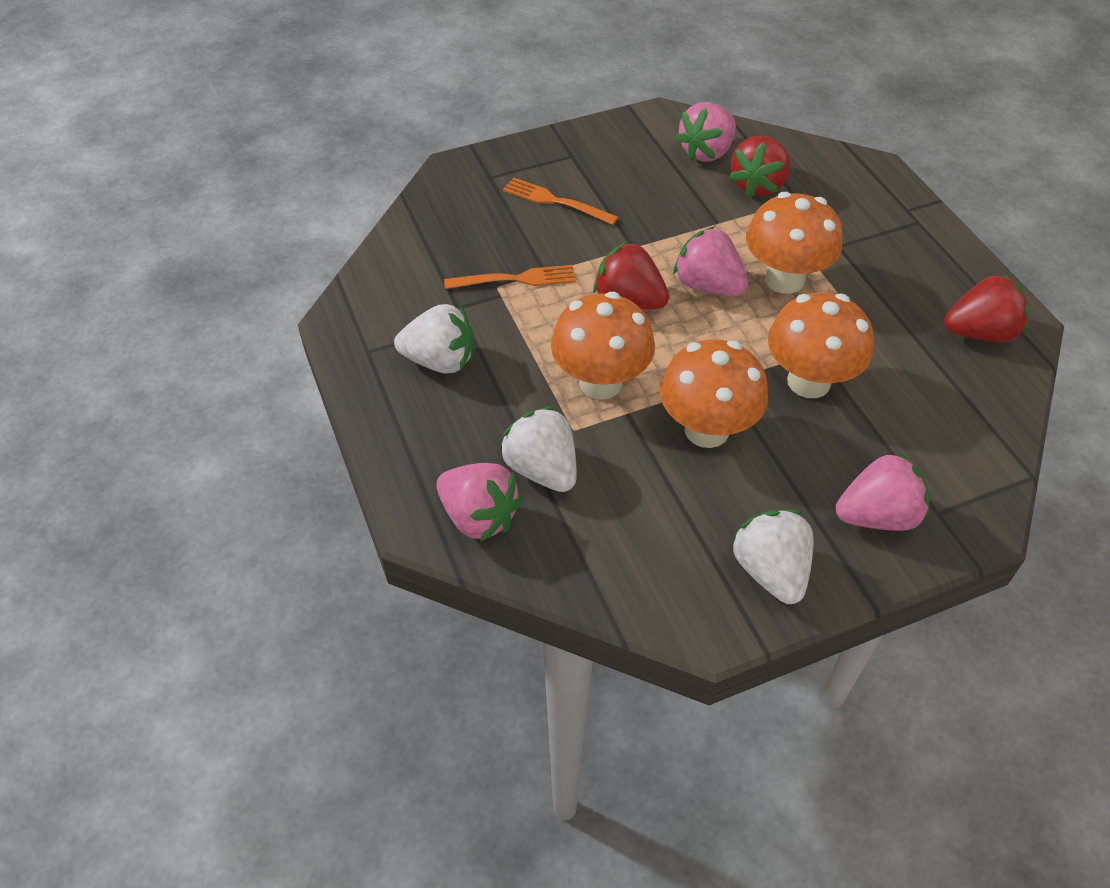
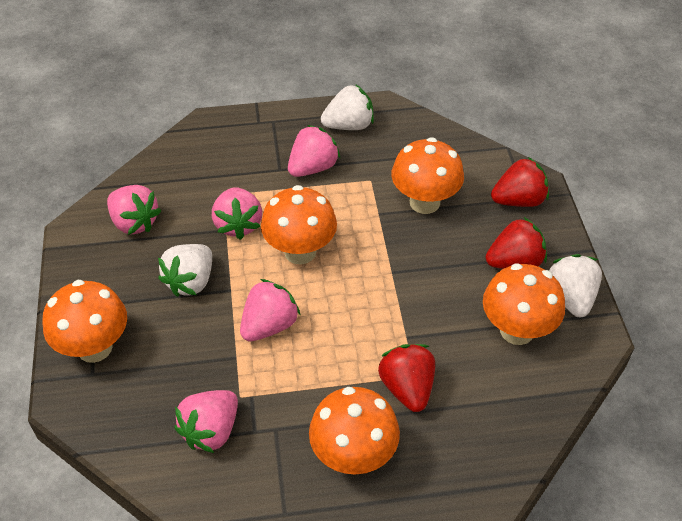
orange fork: 2 -> 0
orange mushroom: 4 -> 5
pink strawberry: 4 -> 5

